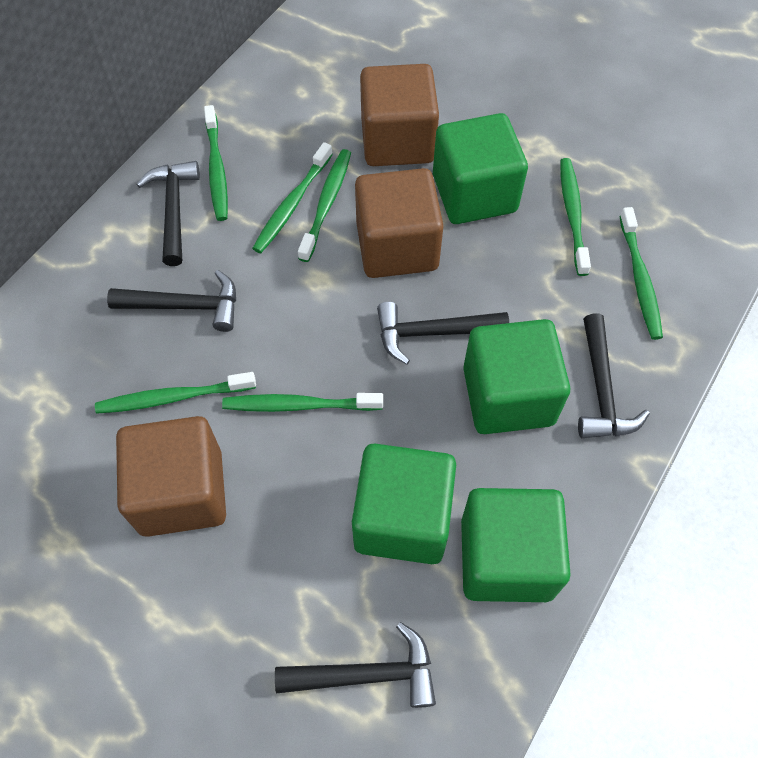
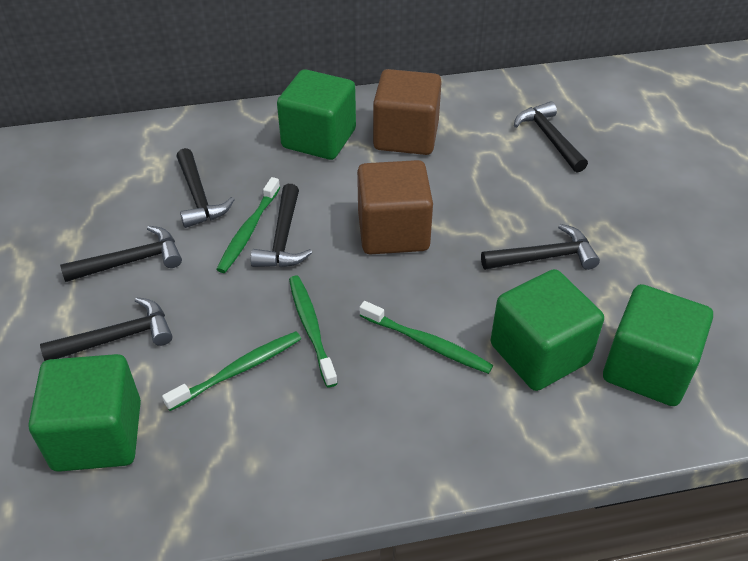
black hammer: 5 -> 6
brown cube: 3 -> 2
green toothbrush: 7 -> 4

